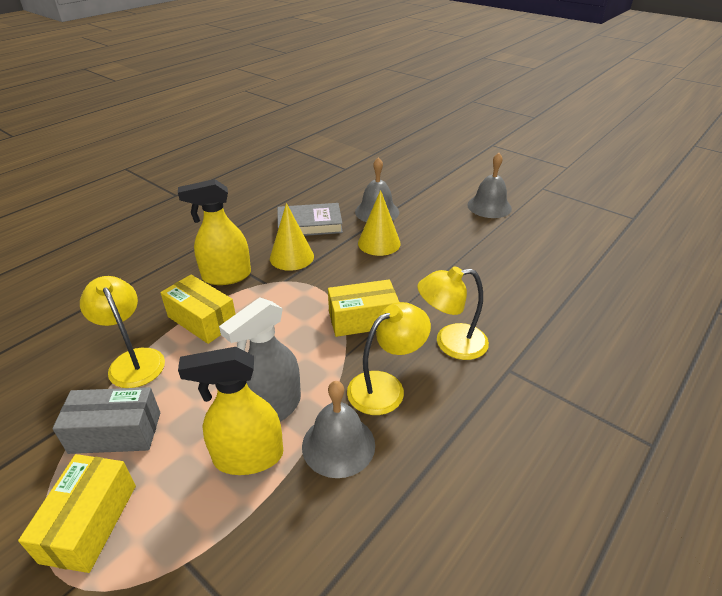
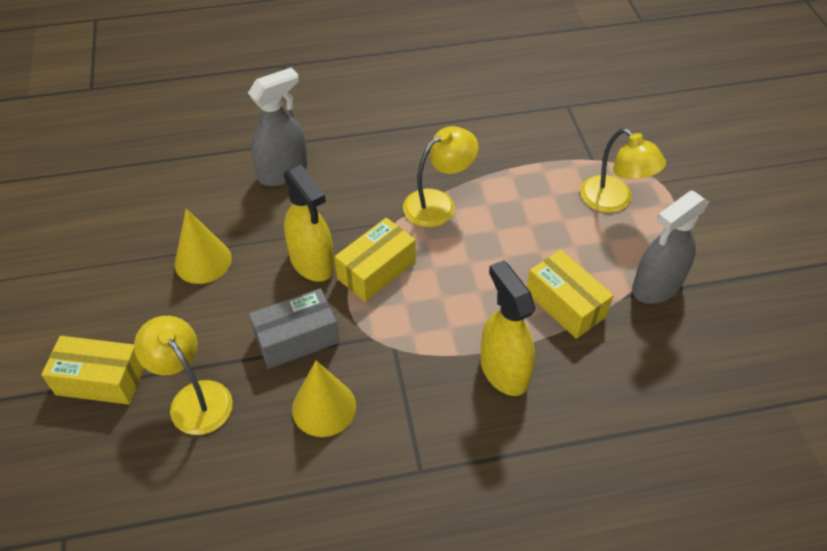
grey bell: 3 -> 0
grey book: 1 -> 0
grey spray bottle: 1 -> 2

